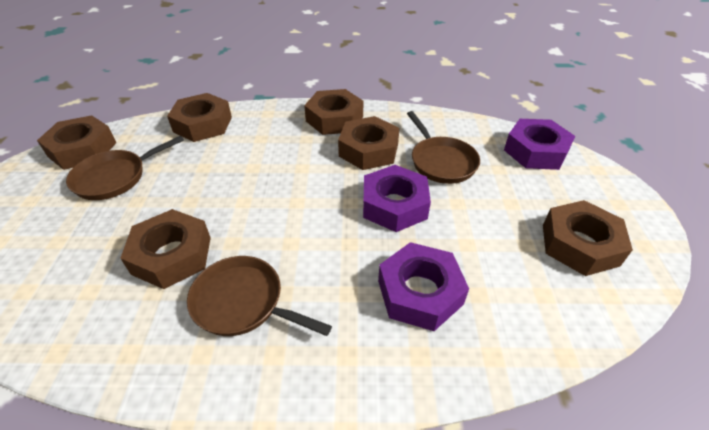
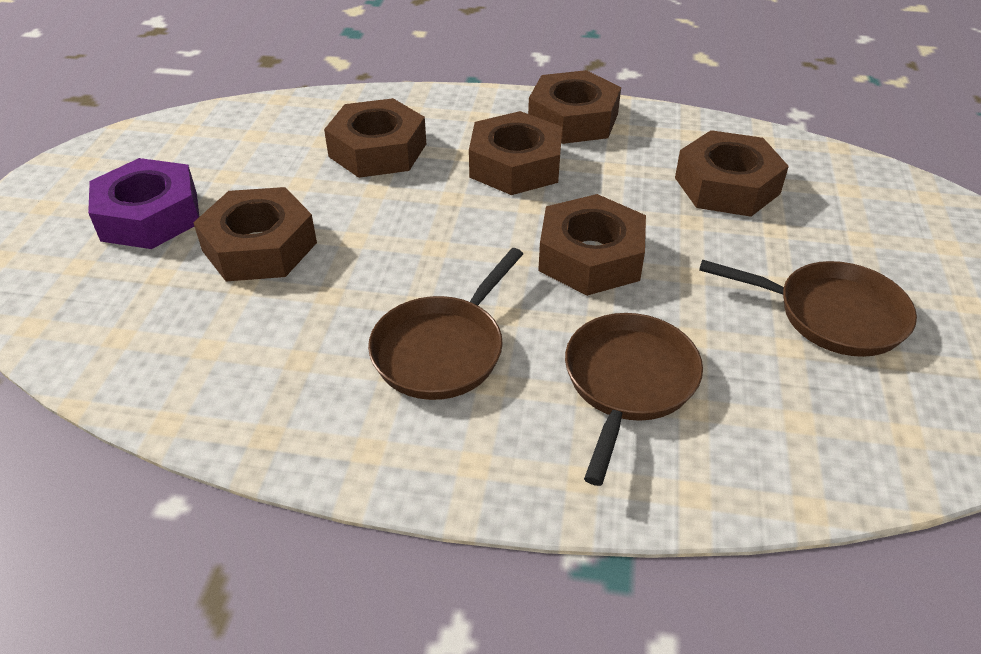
purple nut: 3 -> 1

